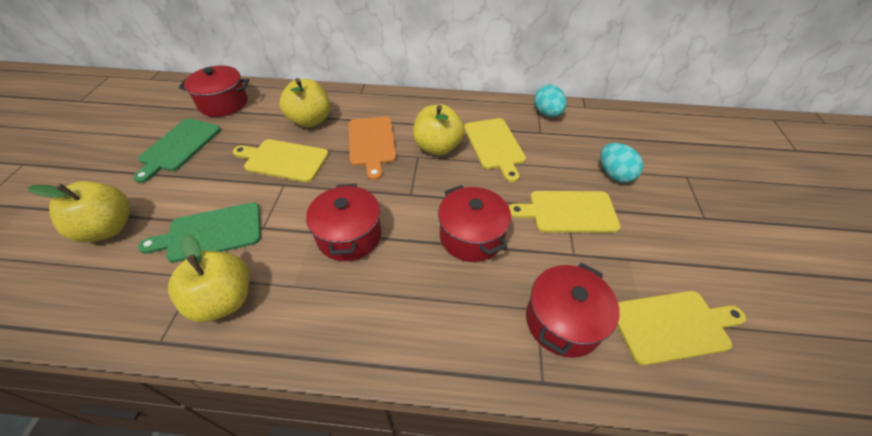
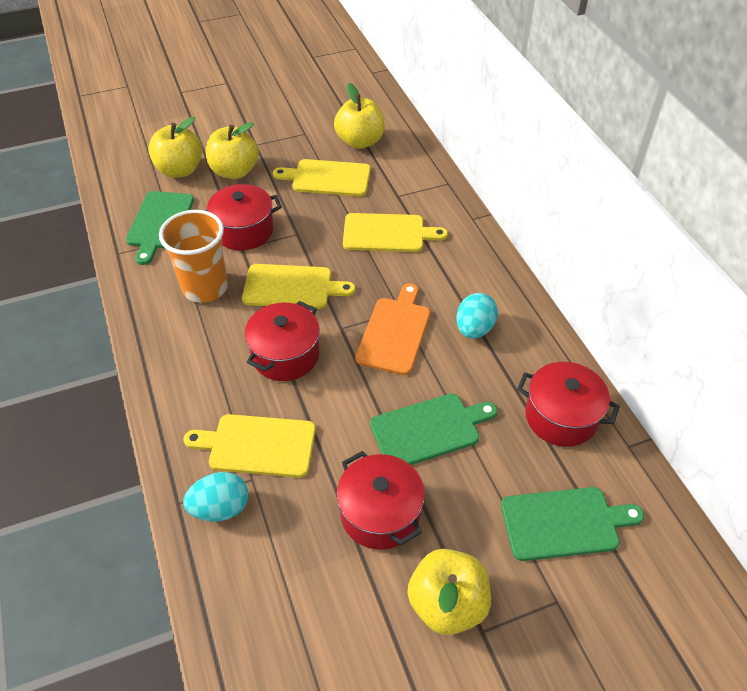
green cutting board: 2 -> 3
orange cup: 0 -> 1

